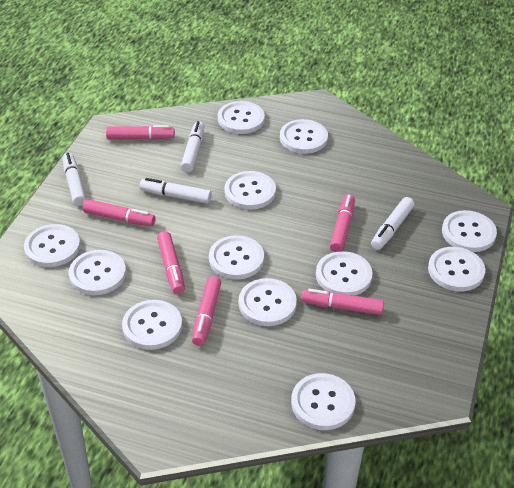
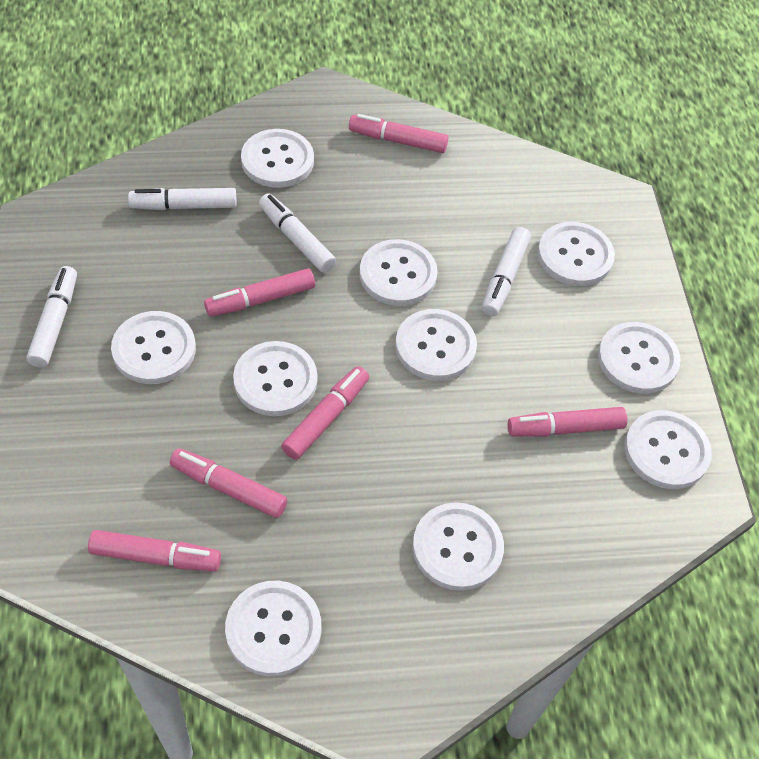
white button: 12 -> 10

